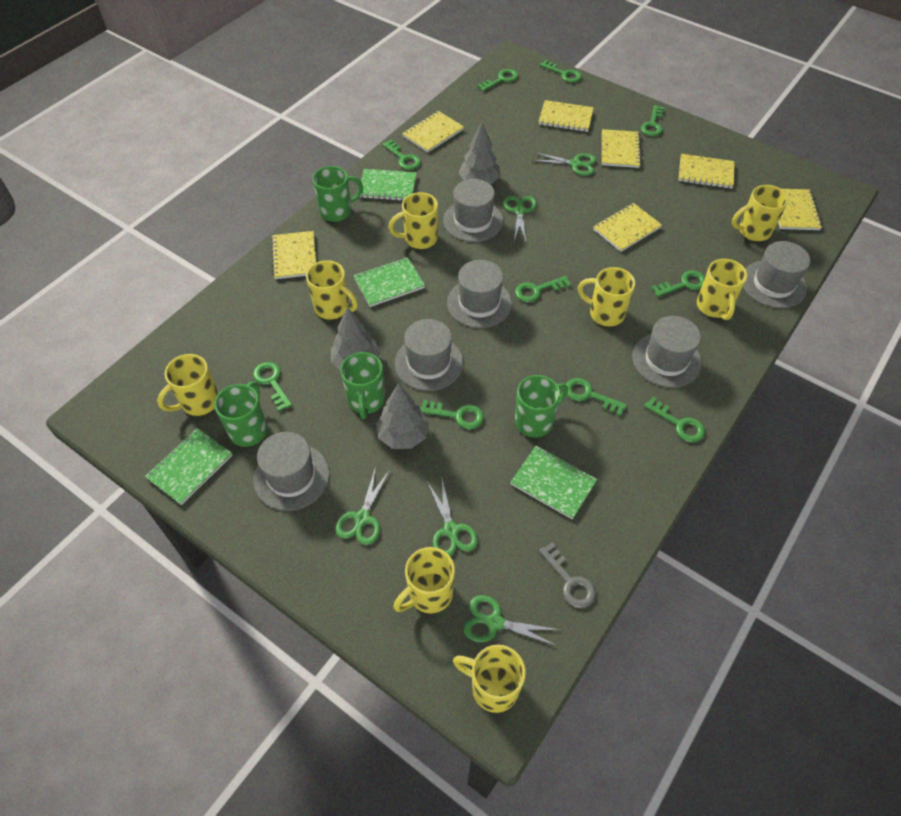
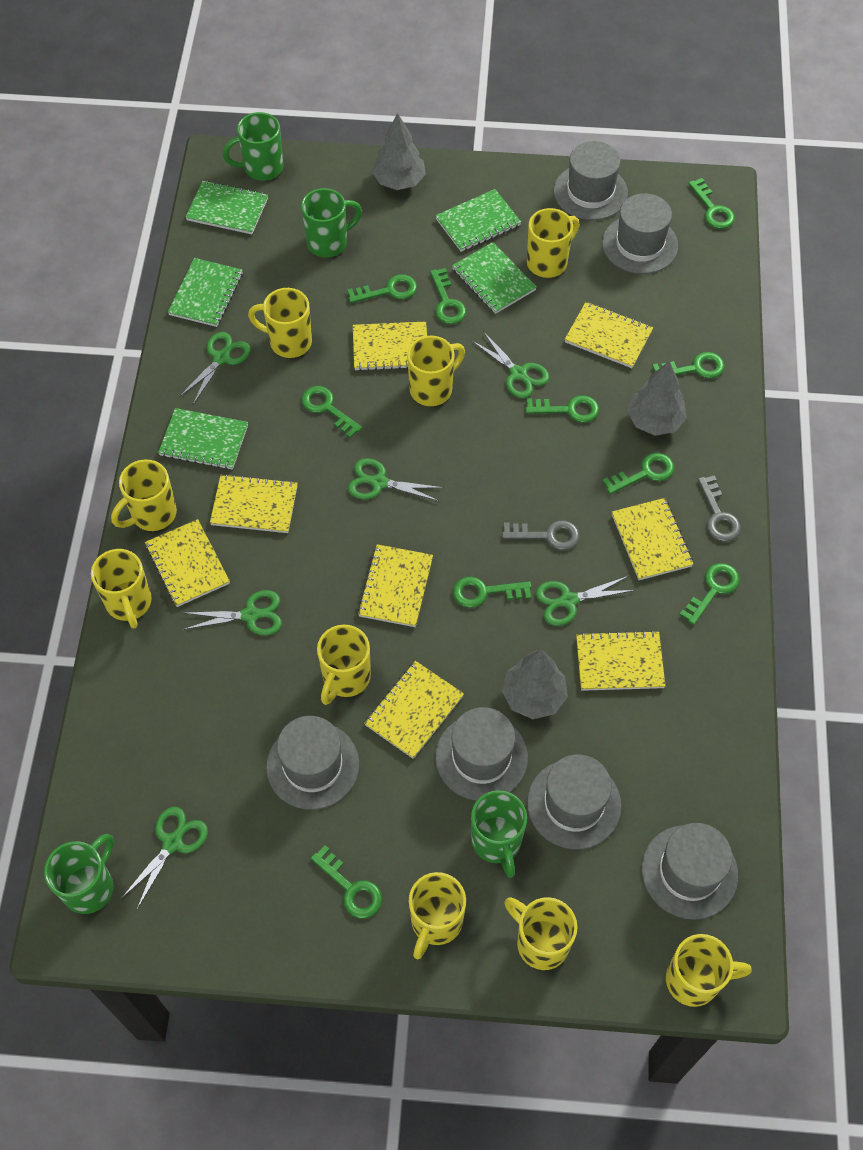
green notebook: 4 -> 5
green scissors: 5 -> 6
grey key: 1 -> 2
yellow mug: 8 -> 9
yellow notebook: 7 -> 8

